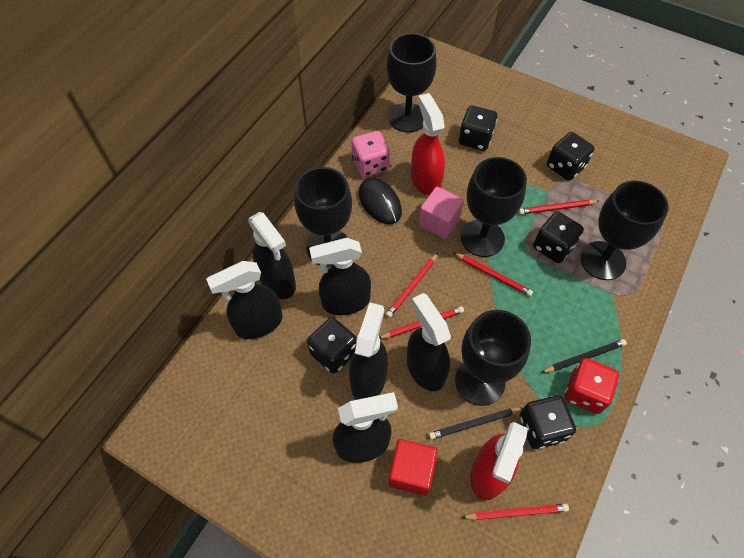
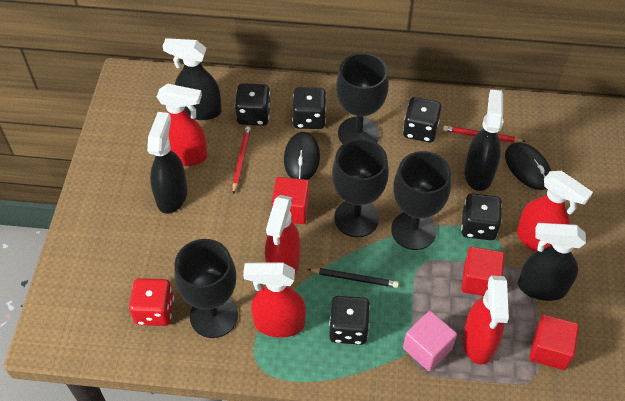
black goblet: 5 -> 4
black mouse: 1 -> 2
black pencil: 2 -> 1
black spray bottle: 6 -> 4
pink dice: 1 -> 0
red cube: 1 -> 3
red pencil: 5 -> 2
red spray bottle: 2 -> 5

